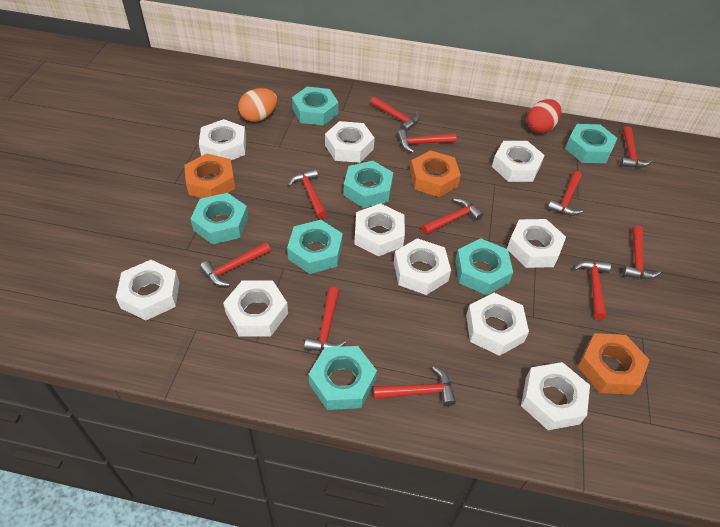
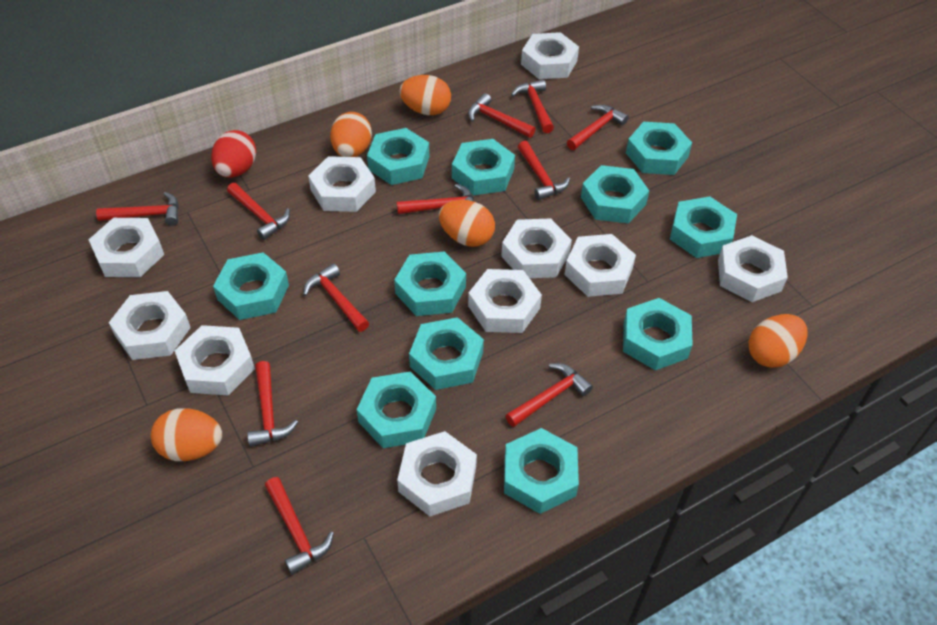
orange egg: 1 -> 5
orange nut: 3 -> 0
turquoise nut: 7 -> 11

